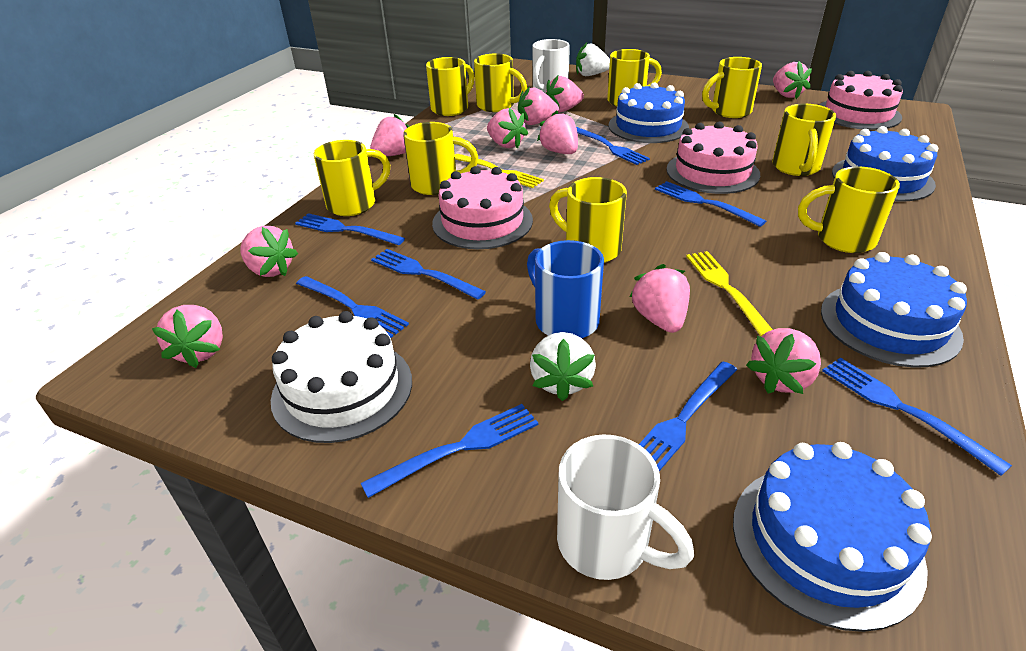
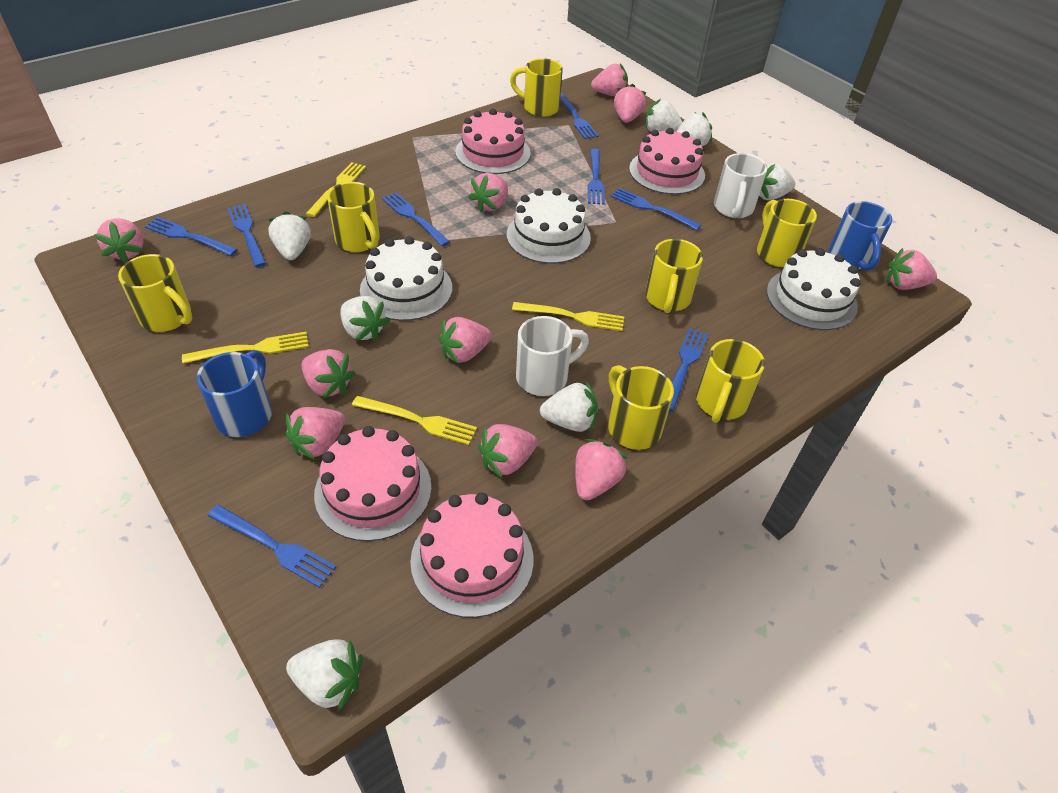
blue cake: 4 -> 0
blue mug: 1 -> 2
pink cake: 3 -> 4
white cake: 1 -> 3
white strawberry: 2 -> 7
yellow fork: 2 -> 4
yellow mug: 9 -> 7

